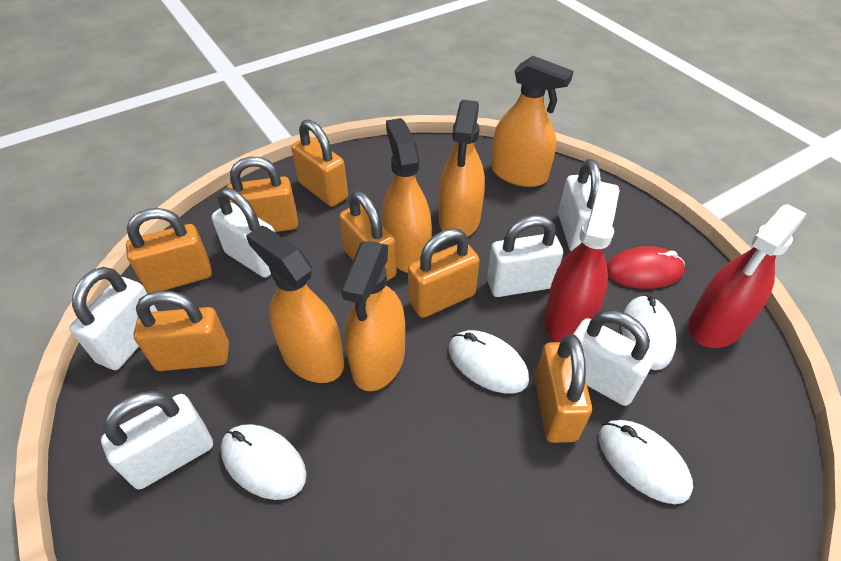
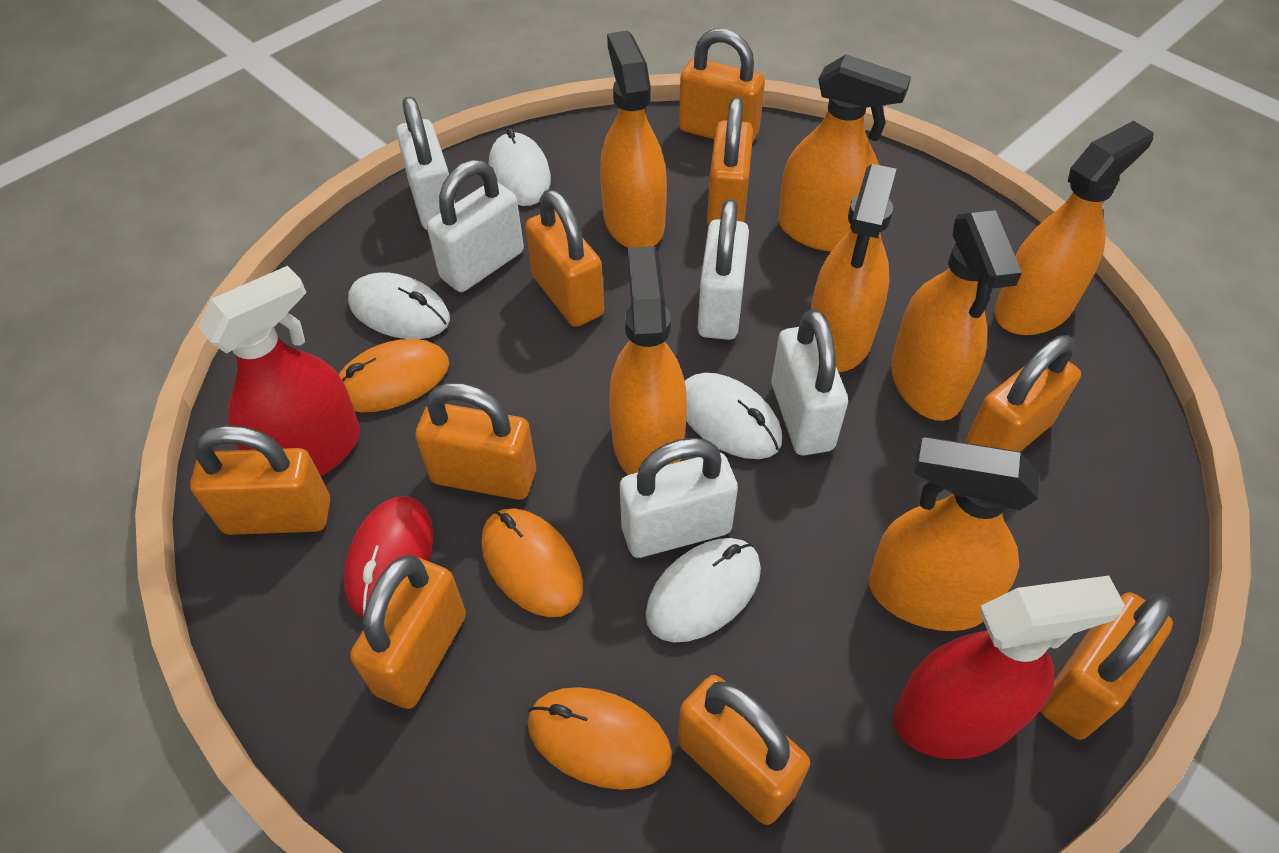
orange mouse: 0 -> 3
orange padlock: 7 -> 9
orange spray bottle: 5 -> 7
white padlock: 6 -> 5

